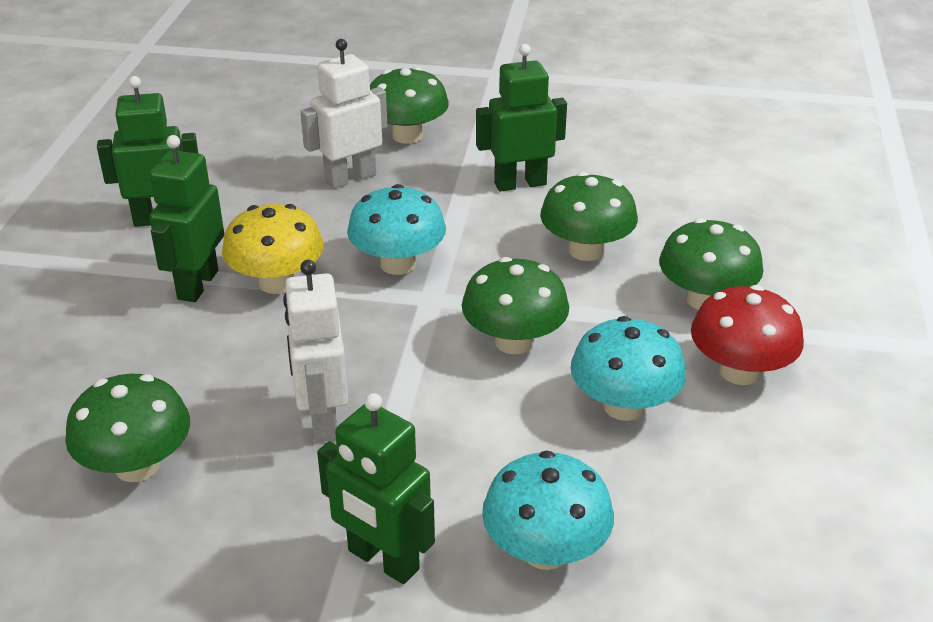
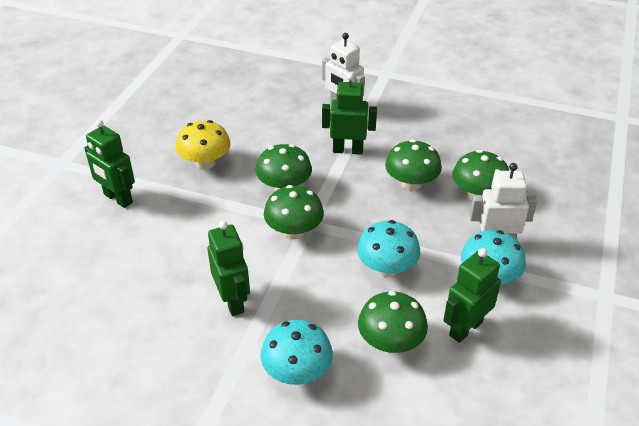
red mushroom: 1 -> 0

